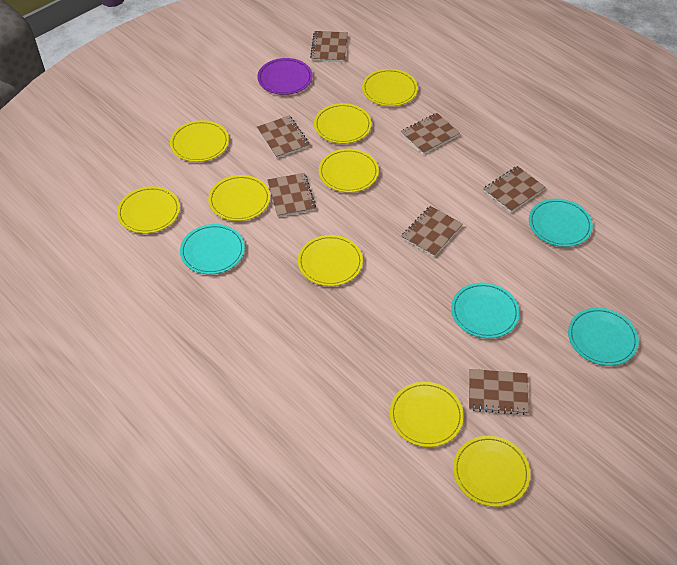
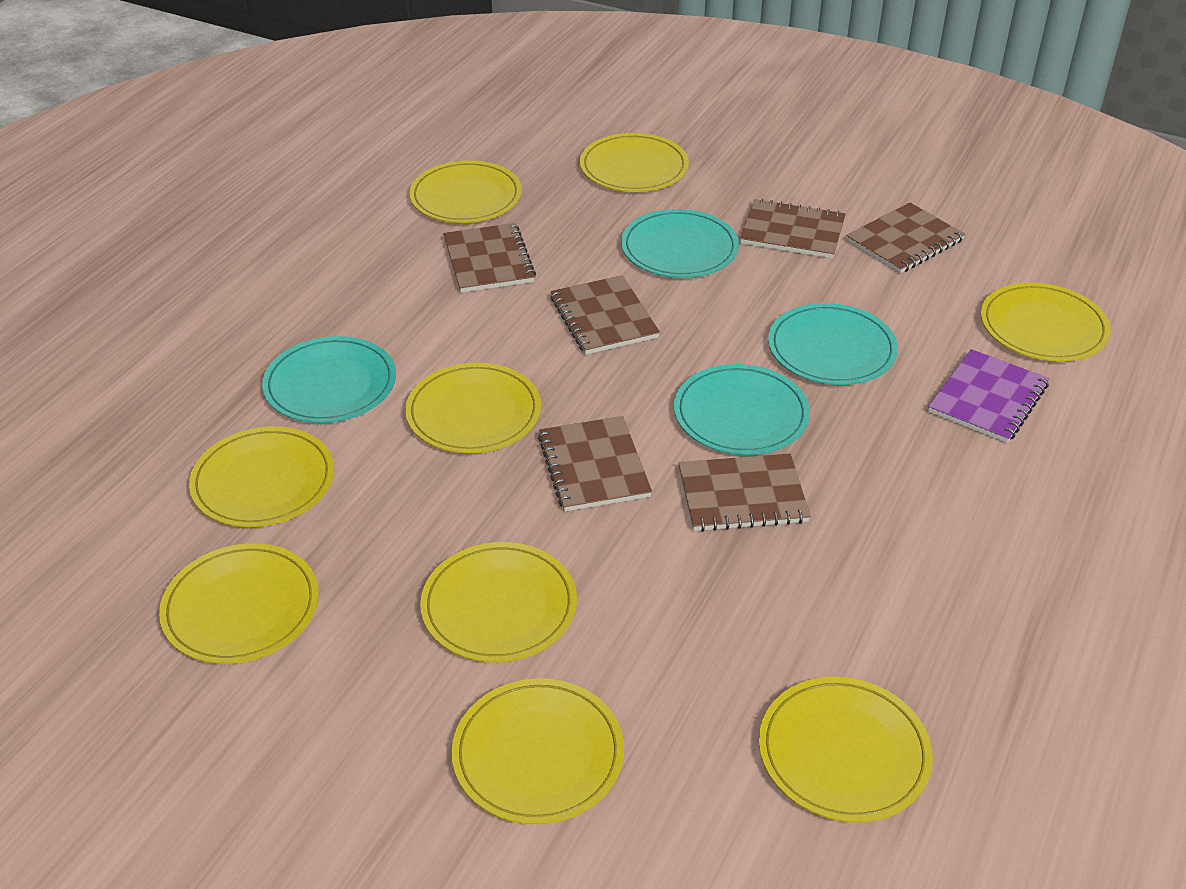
brown notebook: 7 -> 6
purple notebook: 0 -> 1
purple plate: 1 -> 0

